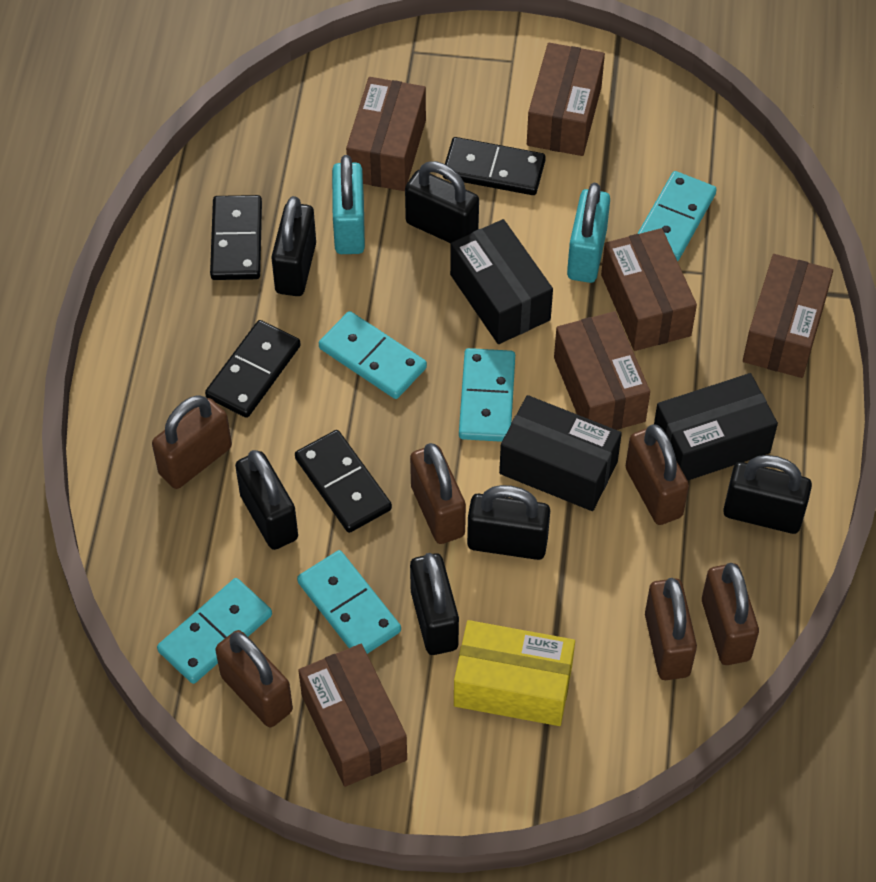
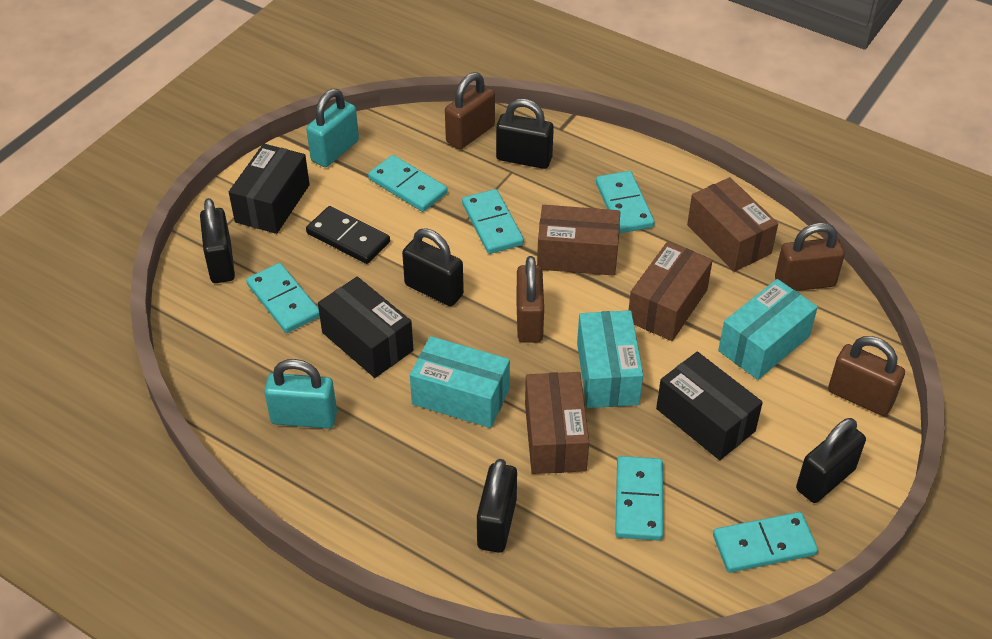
black domino: 4 -> 1
black padlock: 6 -> 5
brown box: 6 -> 4
brown padlock: 6 -> 4
turquoise box: 0 -> 3
turquoise domino: 5 -> 6
yellow box: 1 -> 0

